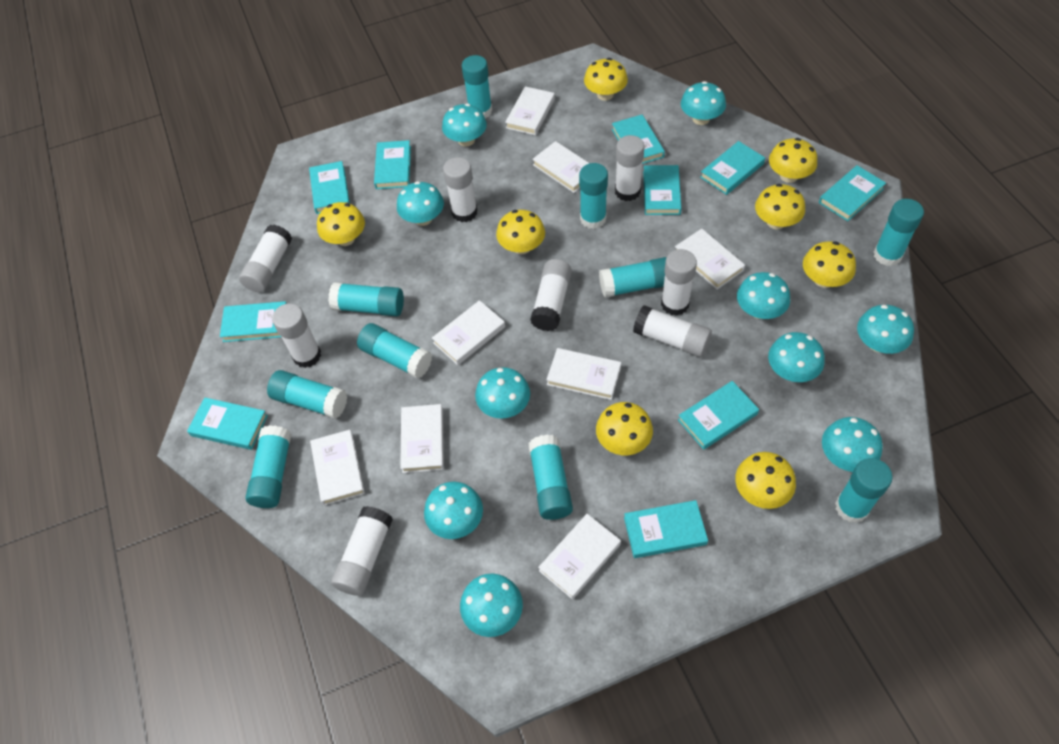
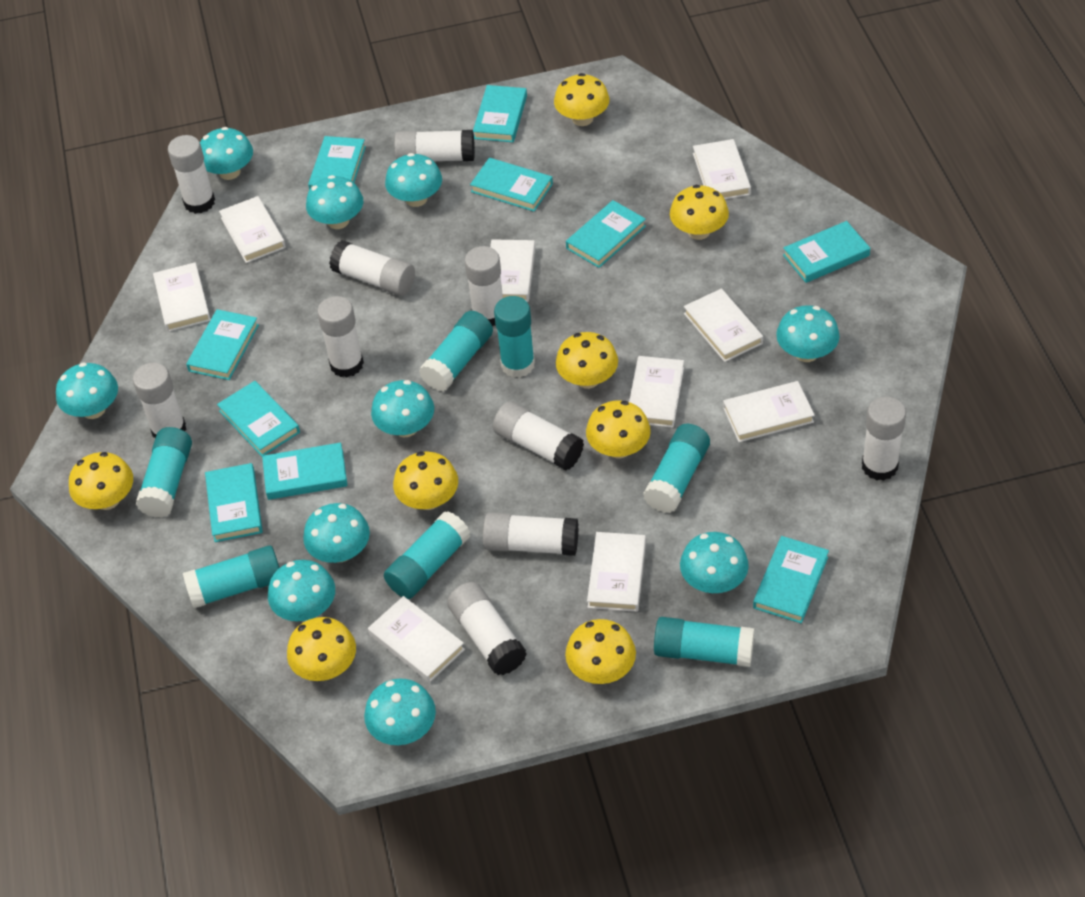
turquoise glue stick: 10 -> 7
white book: 8 -> 9
white glue stick: 8 -> 10

